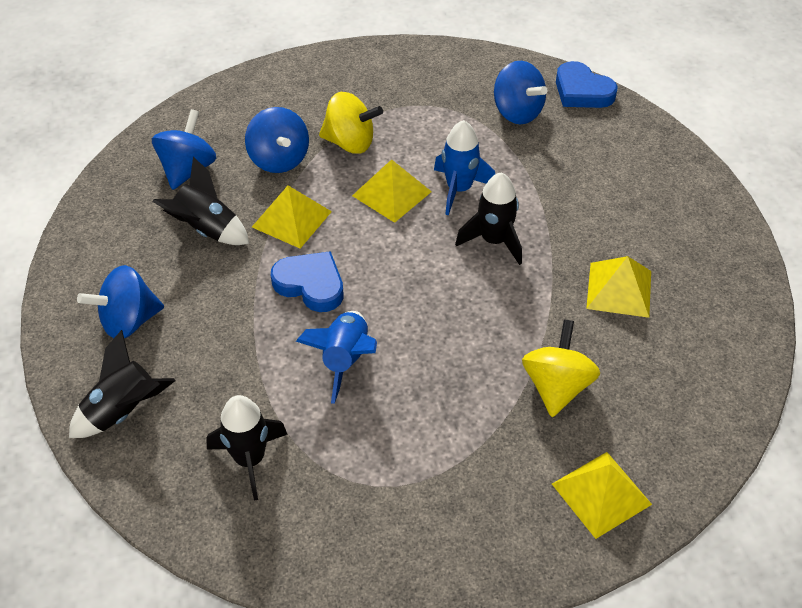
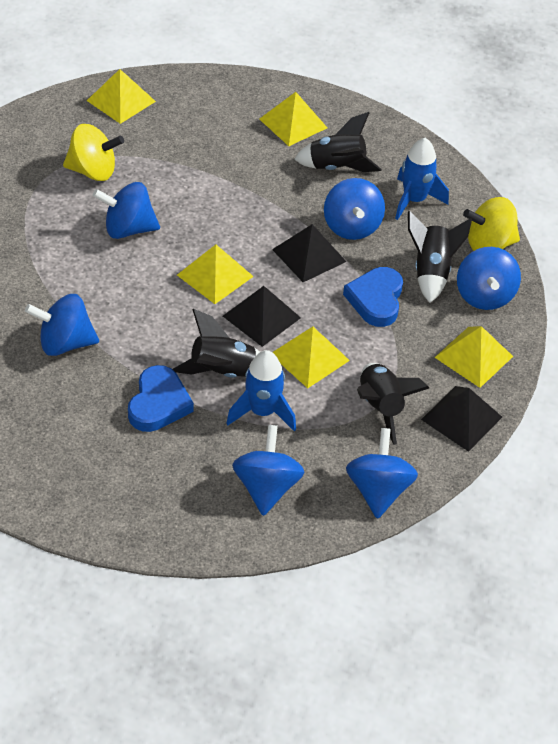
black pyramid: 0 -> 3
blue spinning top: 4 -> 6
yellow pyramid: 4 -> 5

